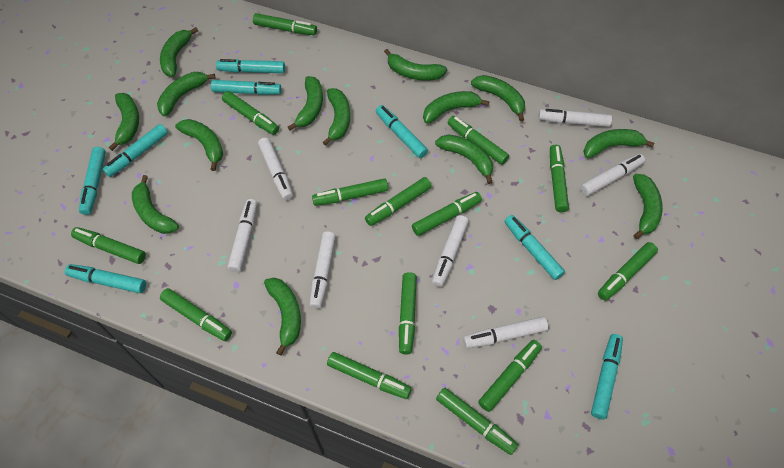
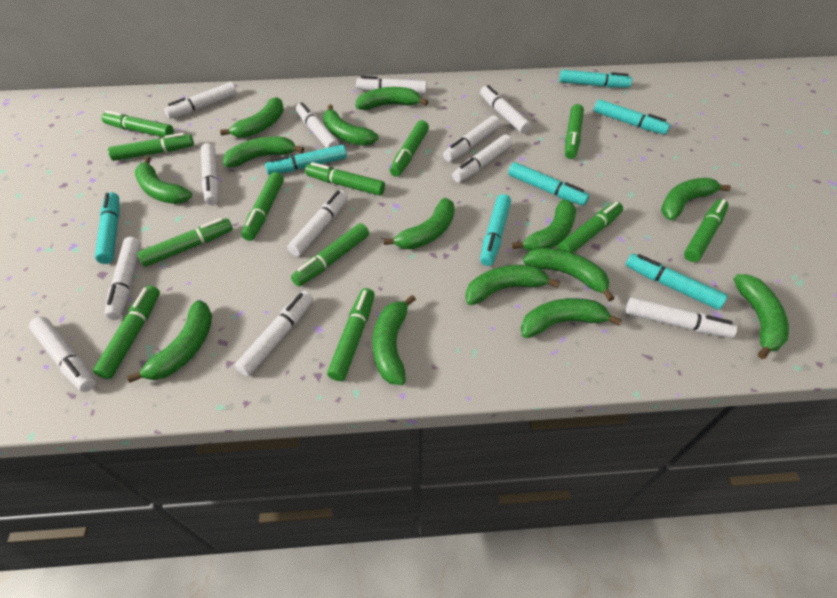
green marker: 14 -> 12
turquoise marker: 8 -> 7
white marker: 7 -> 12

